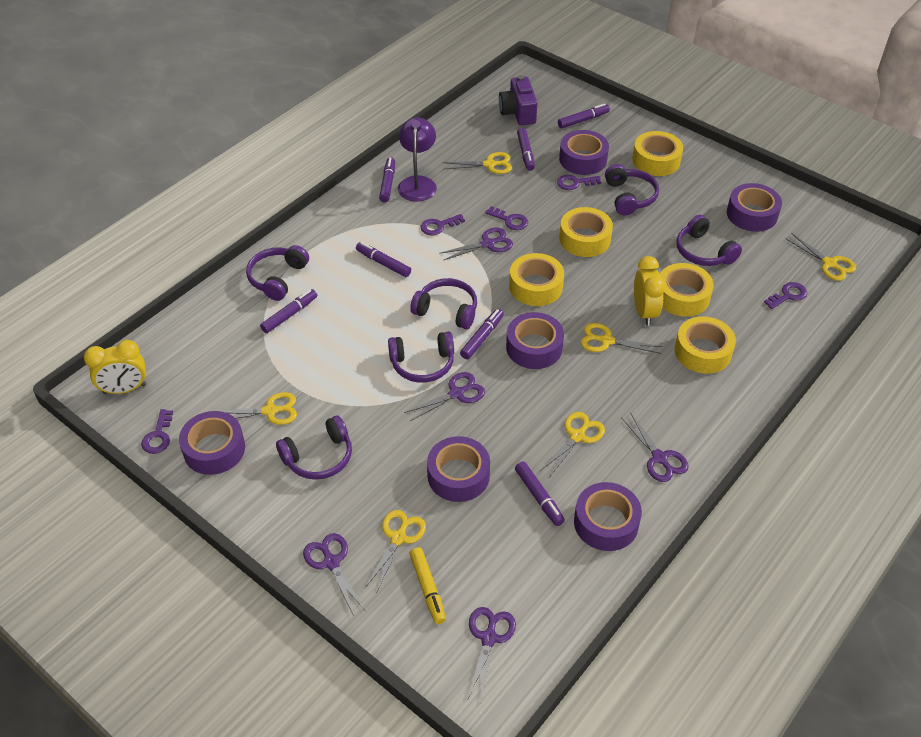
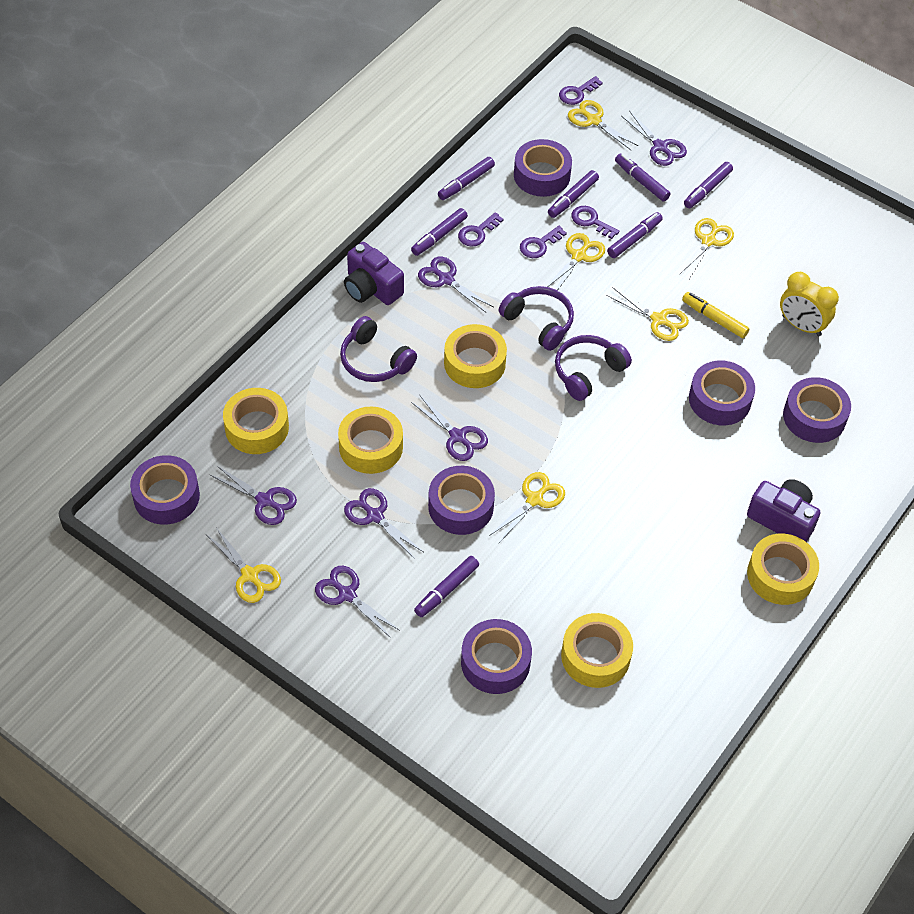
purple camera: 1 -> 2
purple headphones: 6 -> 3
purple key: 5 -> 4
purple lamp: 1 -> 0
purple scissors: 5 -> 6
yellow clock: 2 -> 1

